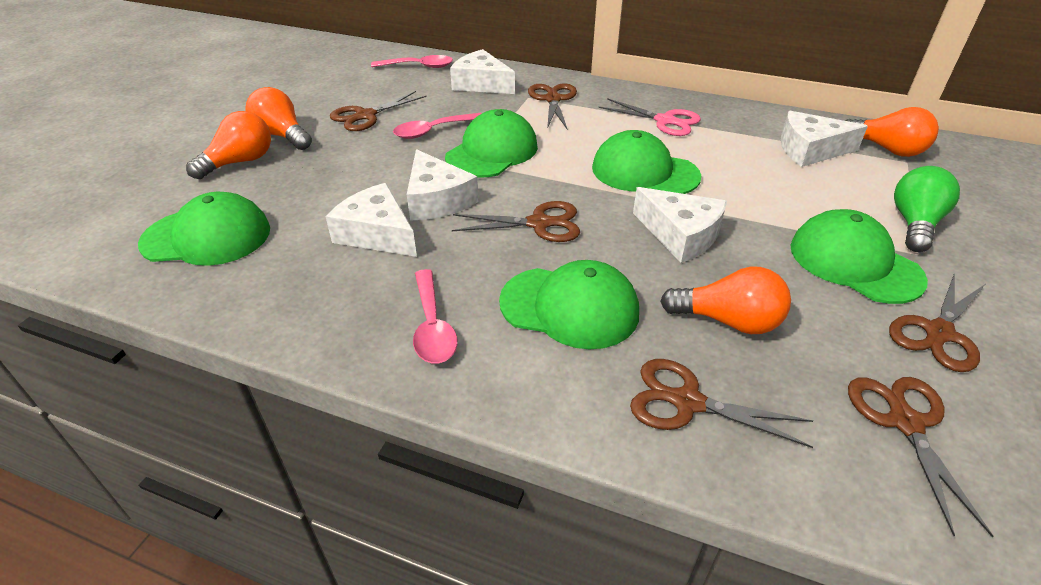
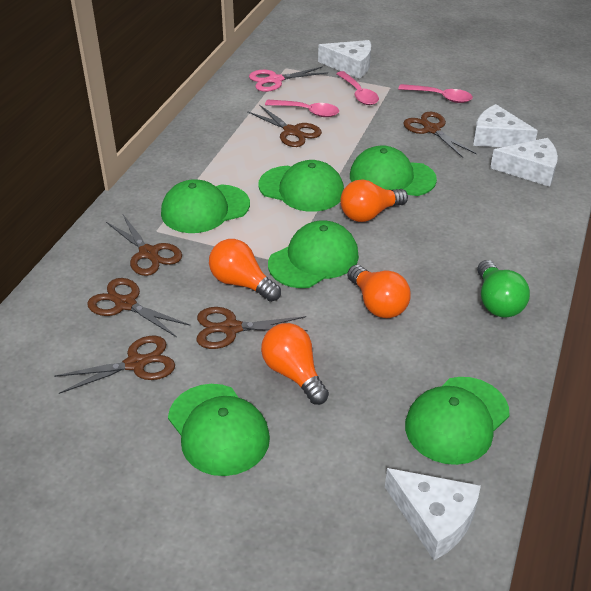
green cap: 5 -> 6
white cheese: 5 -> 4

